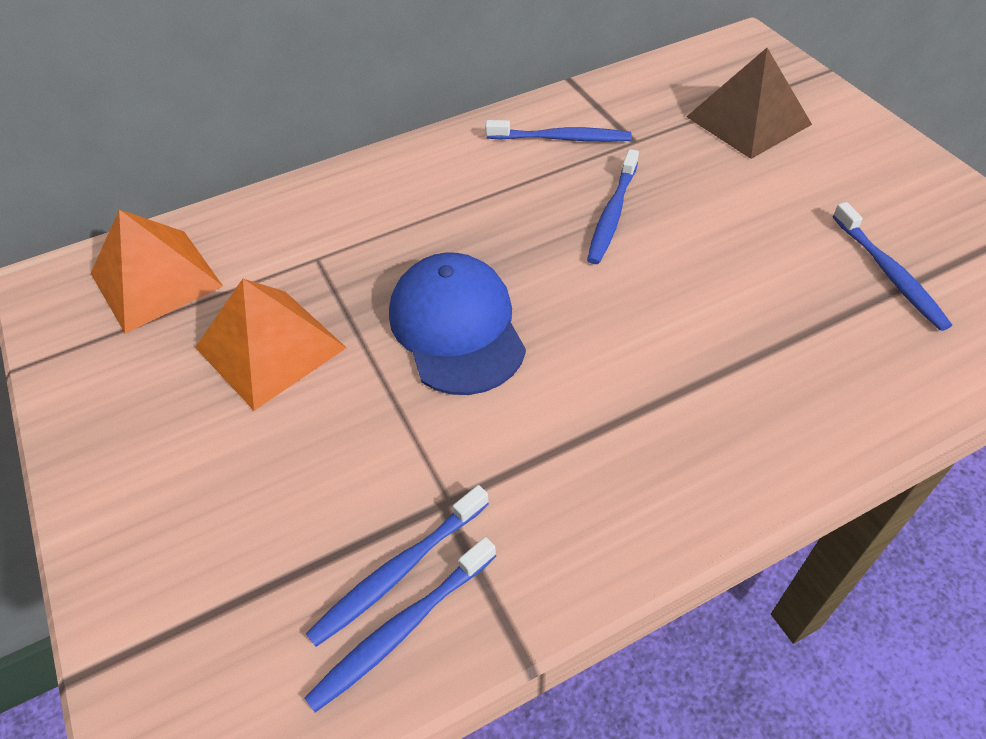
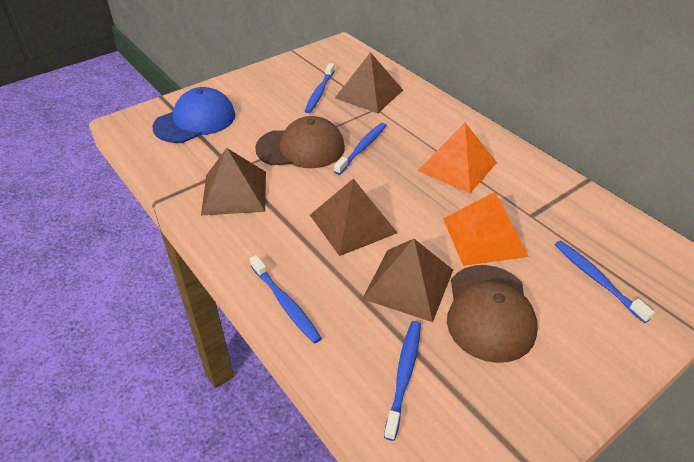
brown cap: 0 -> 2
brown pyramid: 1 -> 4

